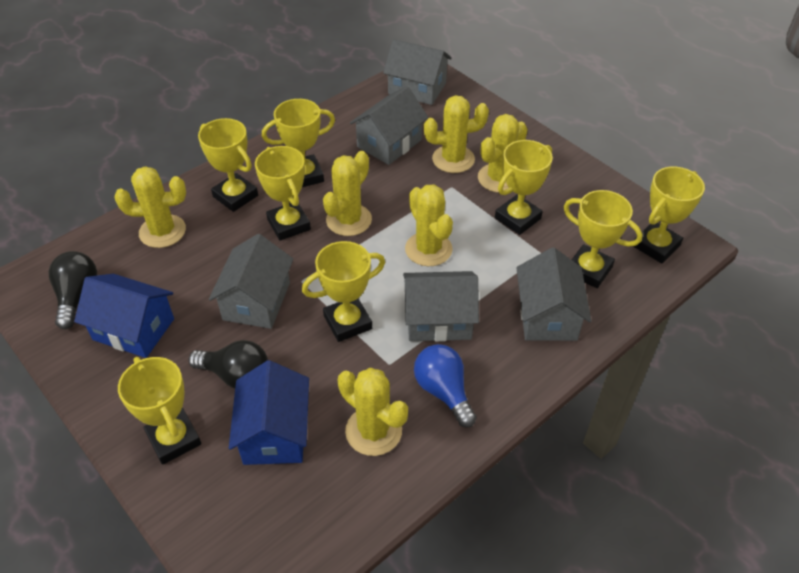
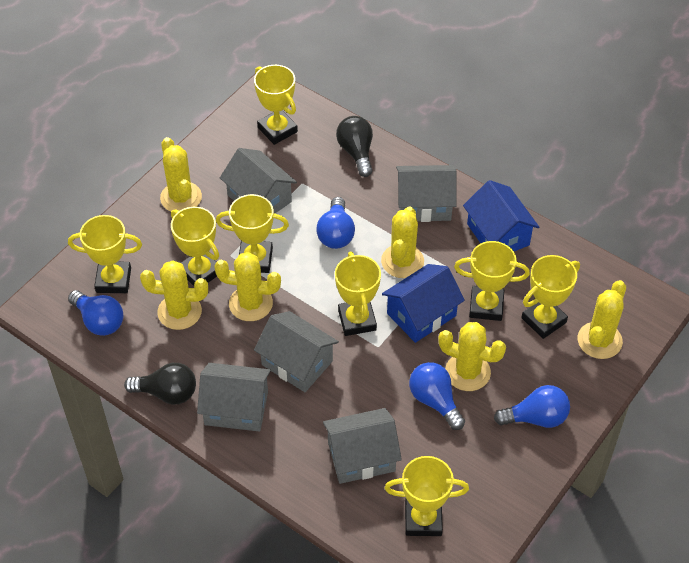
blue light bulb: 1 -> 4

